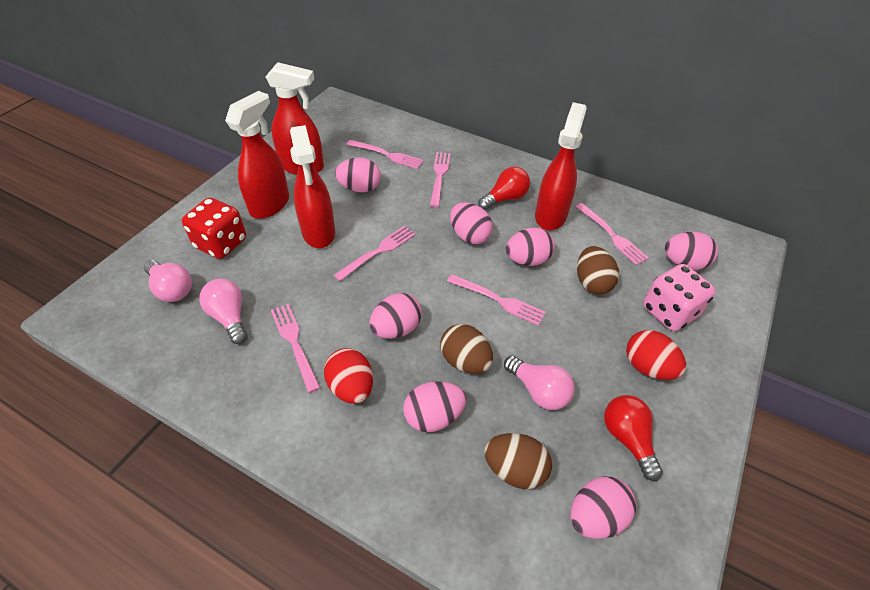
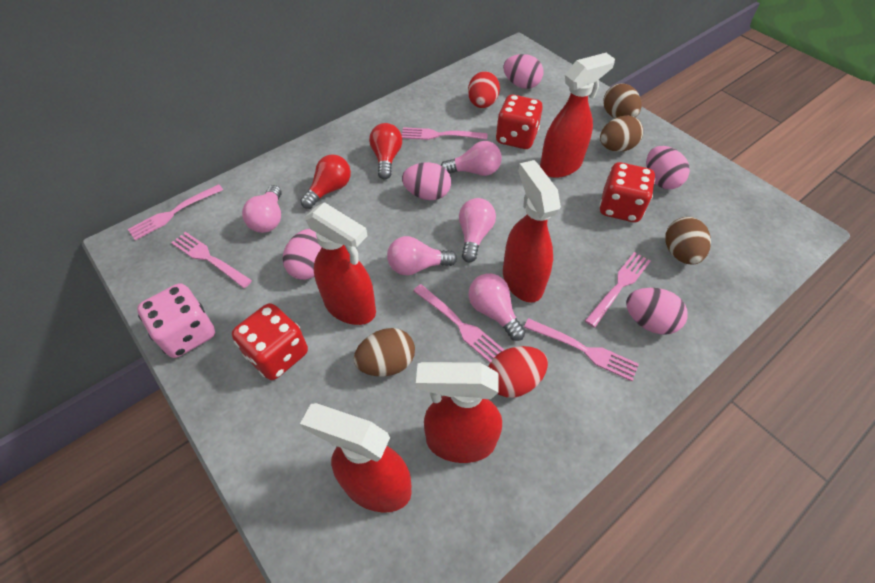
brown egg: 3 -> 4
pink egg: 7 -> 5
pink light bulb: 3 -> 5
red dice: 1 -> 3
red spray bottle: 4 -> 5

